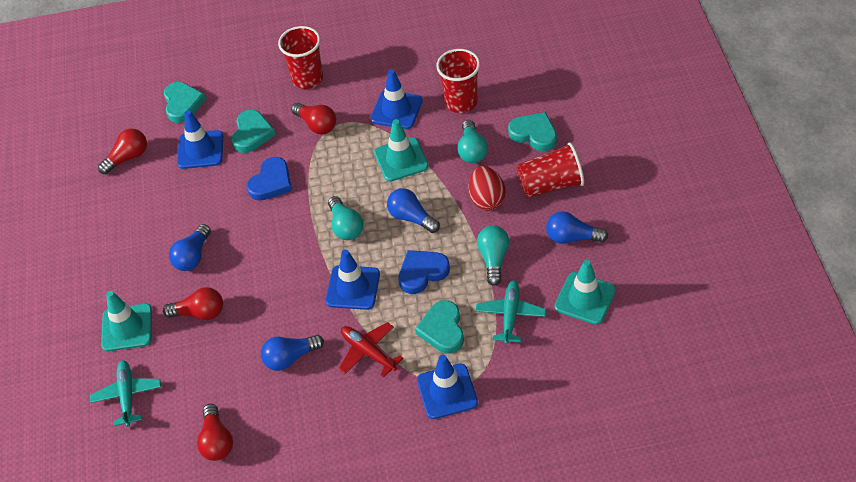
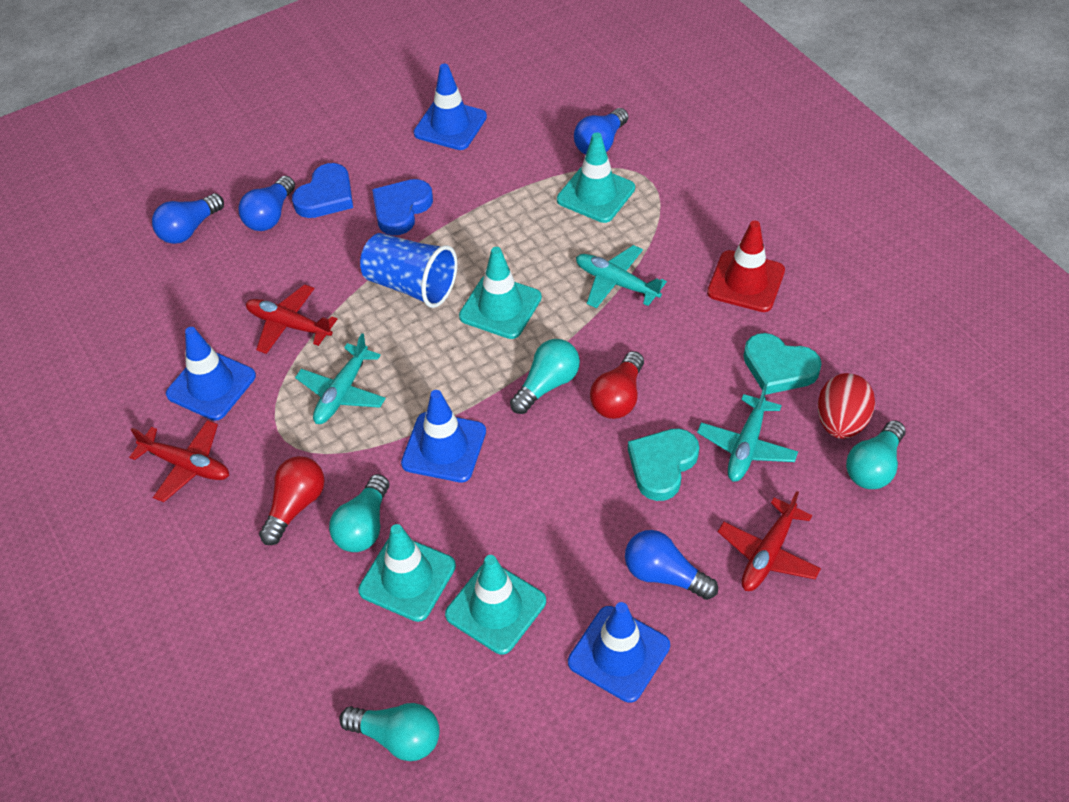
blue cup: 0 -> 1
red cup: 3 -> 0
red light bulb: 4 -> 2
red plane: 1 -> 3
red traffic cone: 0 -> 1
turquoise heart: 4 -> 2
turquoise light bulb: 3 -> 4
turquoise plane: 2 -> 3
turquoise traffic cone: 3 -> 4

